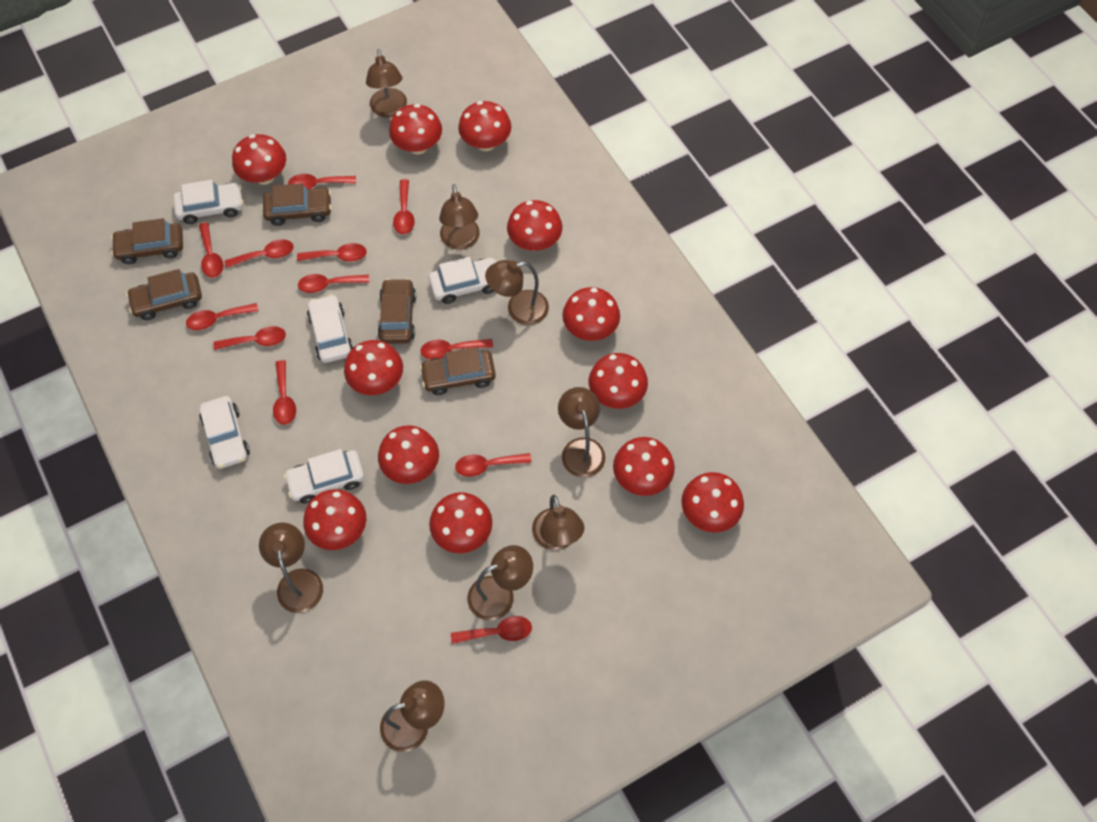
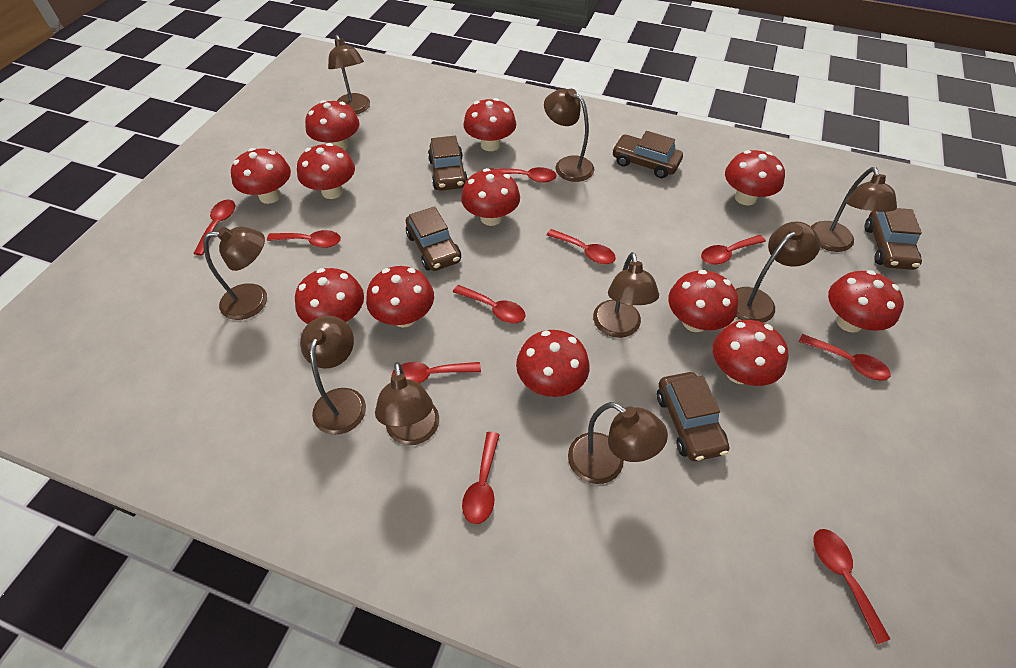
brown lamp: 8 -> 9
red spoon: 12 -> 10
white car: 5 -> 0

